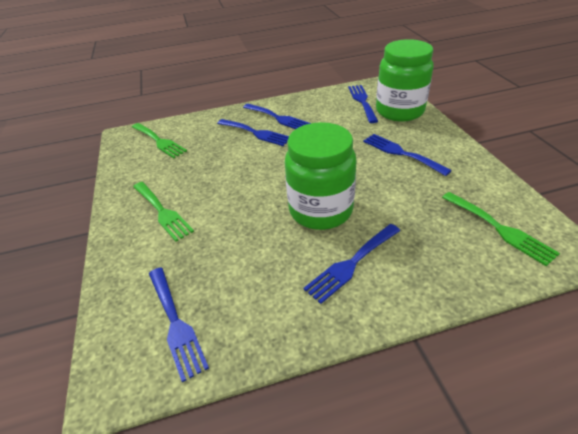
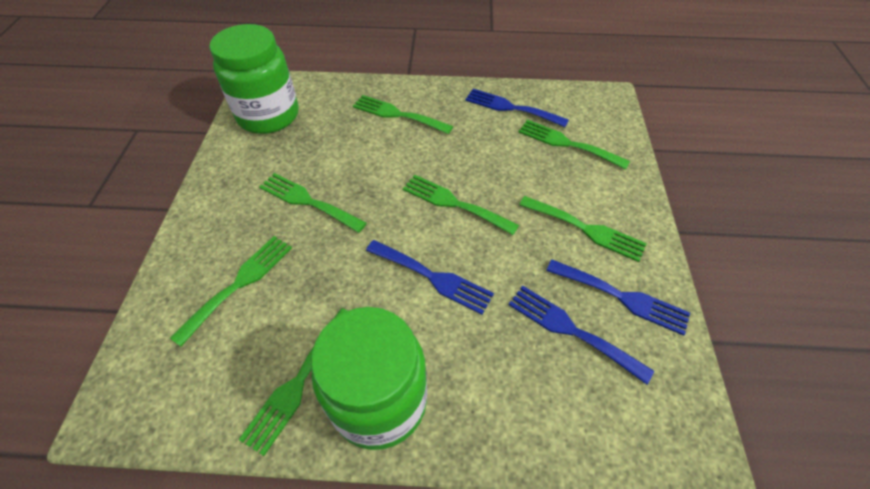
blue fork: 6 -> 4
green fork: 3 -> 7

